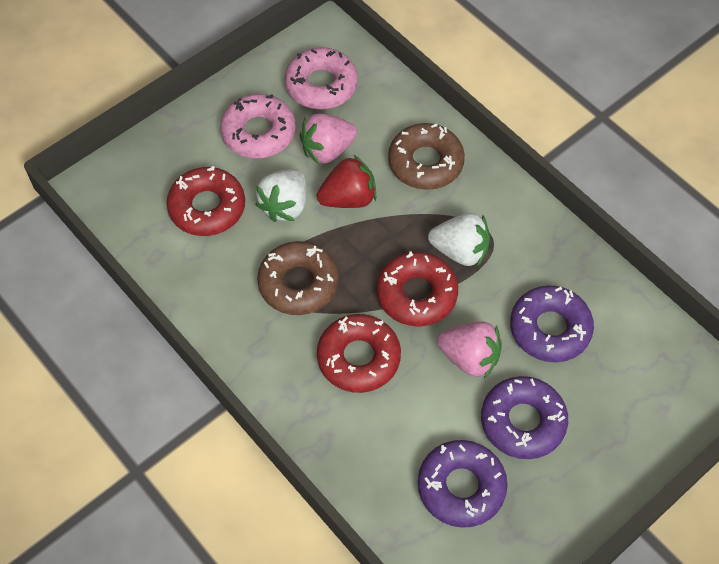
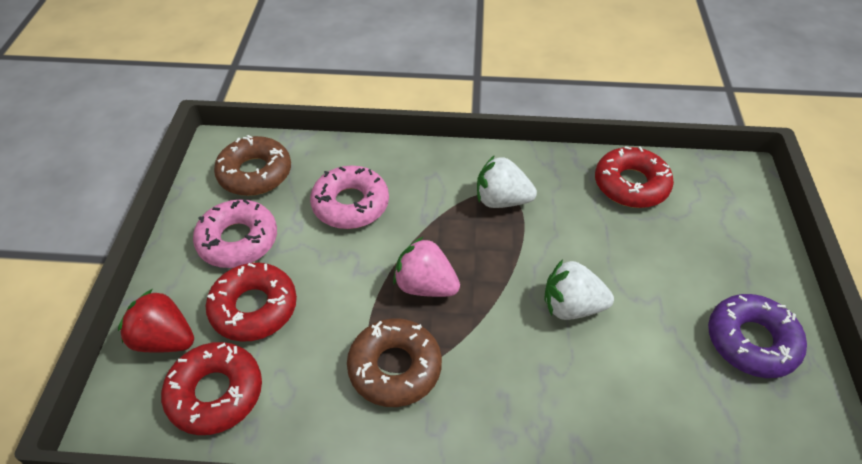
pink strawberry: 2 -> 1
purple donut: 3 -> 1

